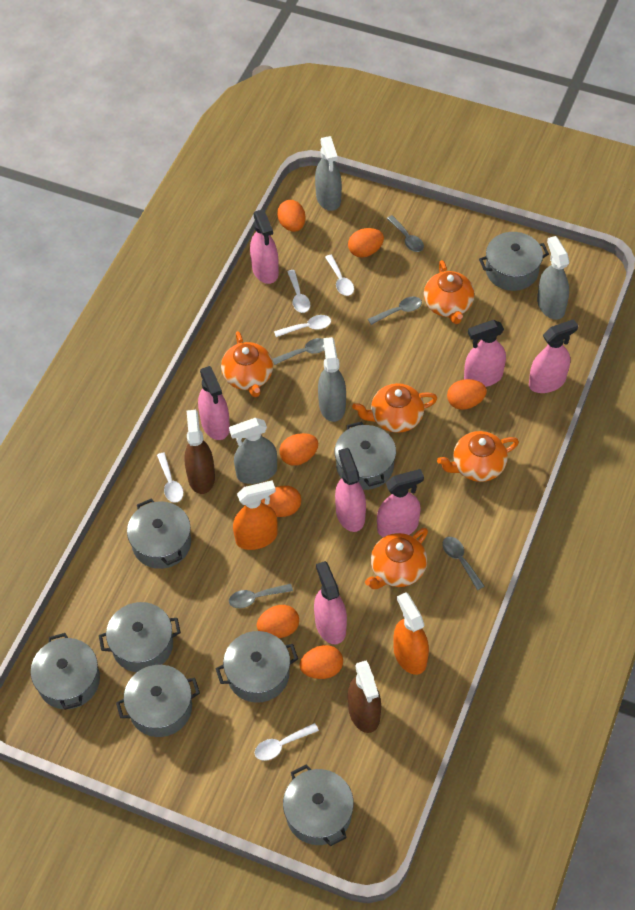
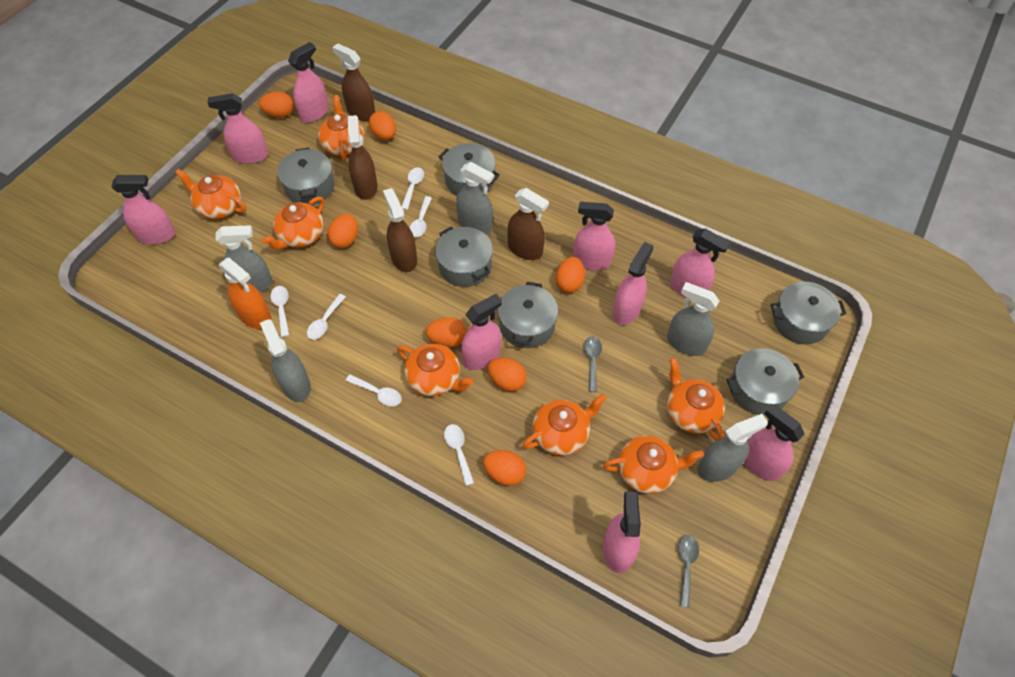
brown spray bottle: 2 -> 4
grey pot: 8 -> 6
grey spoon: 5 -> 2
grey spray bottle: 4 -> 5
orange spray bottle: 2 -> 1
orange teapot: 5 -> 7
pink spray bottle: 7 -> 9
white spoon: 5 -> 6

